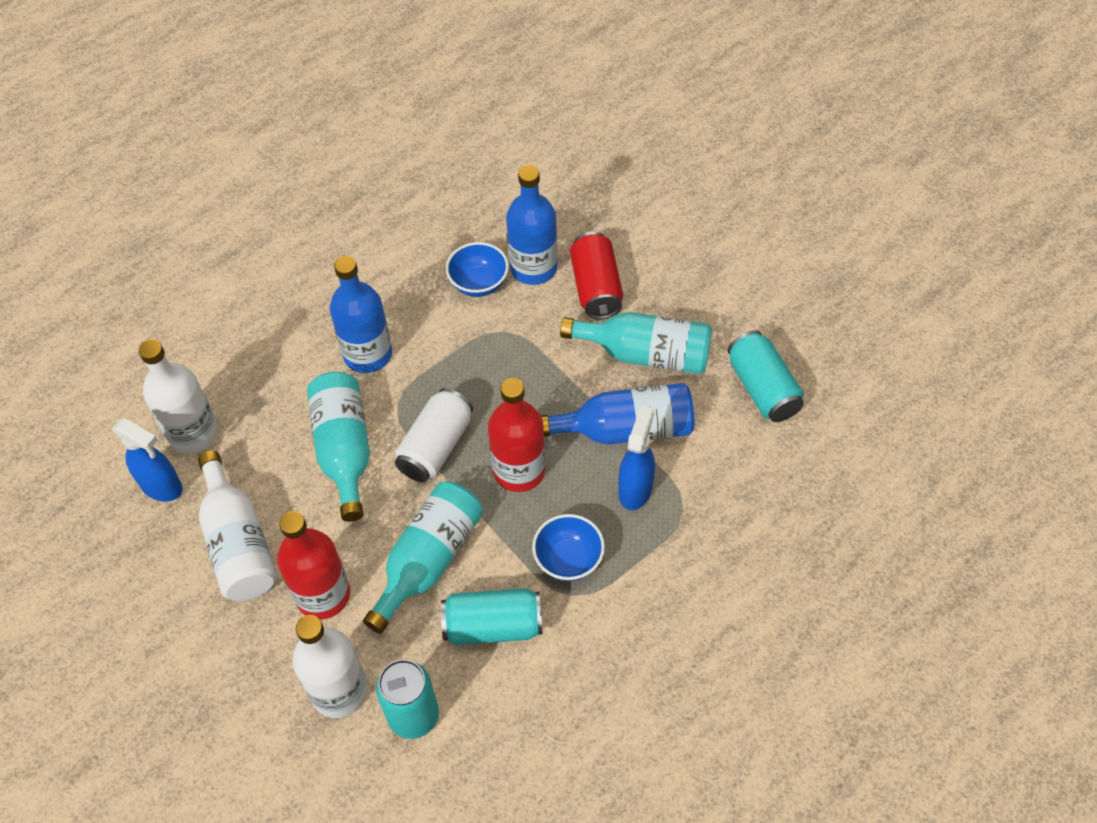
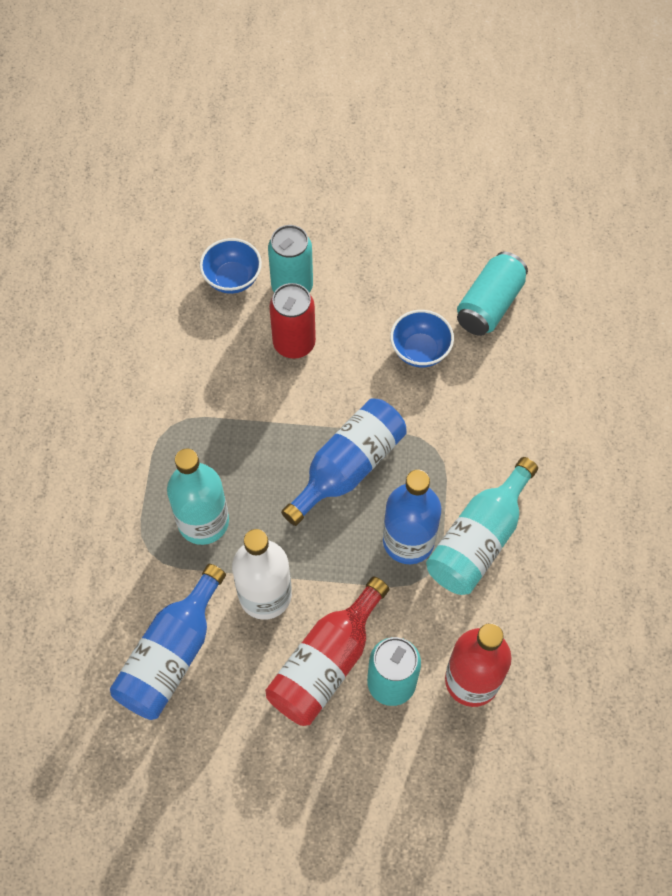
blue spray bottle: 2 -> 0
turquoise bottle: 3 -> 2
white bottle: 3 -> 1
white can: 1 -> 0

